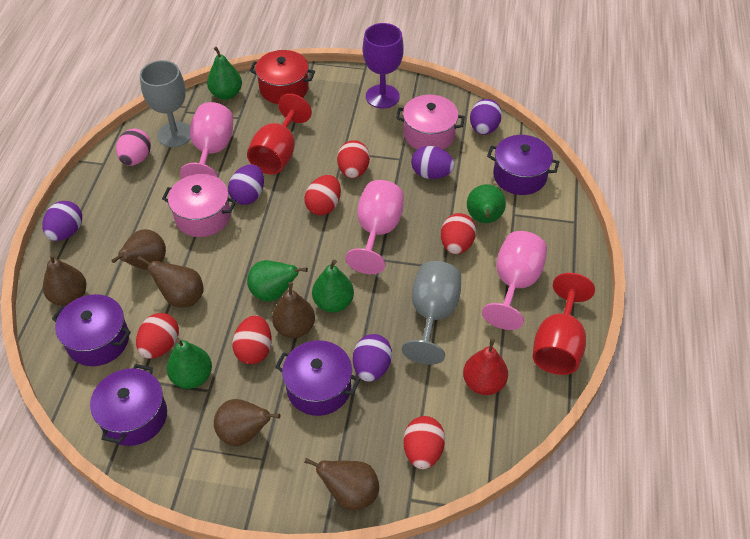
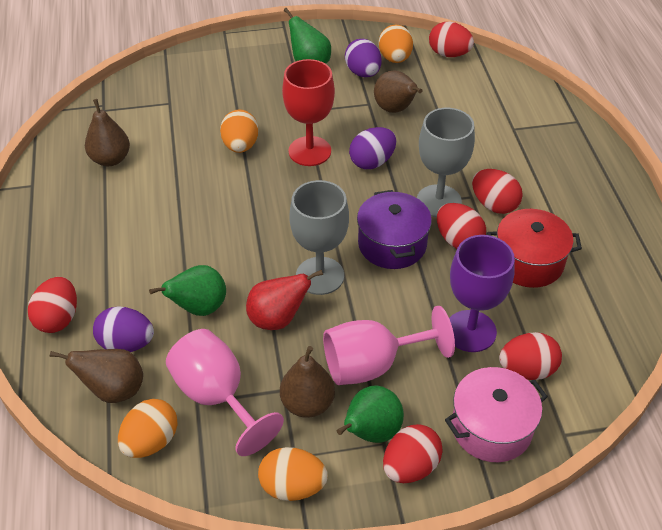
brown pear: 6 -> 4
green pear: 5 -> 3
orange egg: 0 -> 4
pink egg: 1 -> 0
pink goblet: 3 -> 2
pink pot: 2 -> 1
purple egg: 5 -> 3
purple pot: 4 -> 1
red goblet: 2 -> 1

